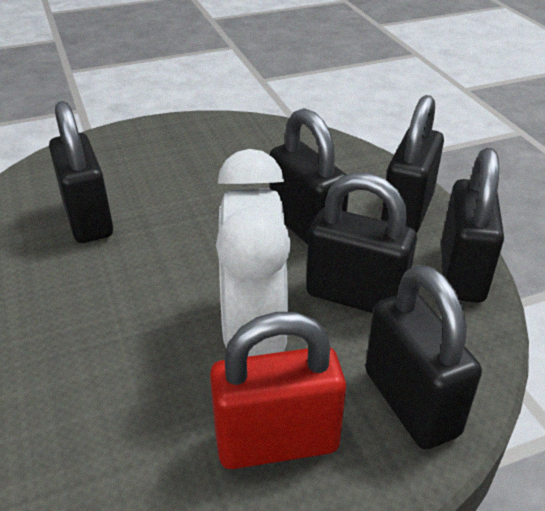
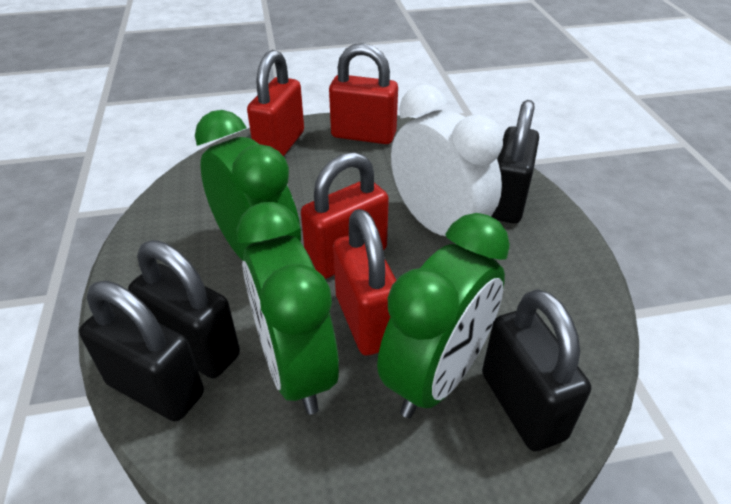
black padlock: 6 -> 4
green clock: 0 -> 3
red padlock: 1 -> 4

